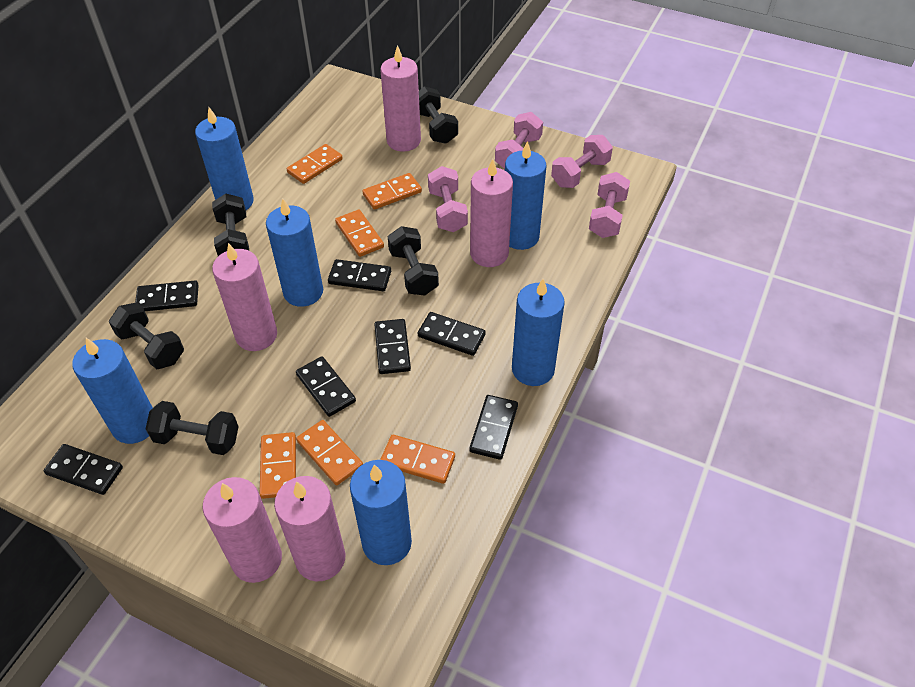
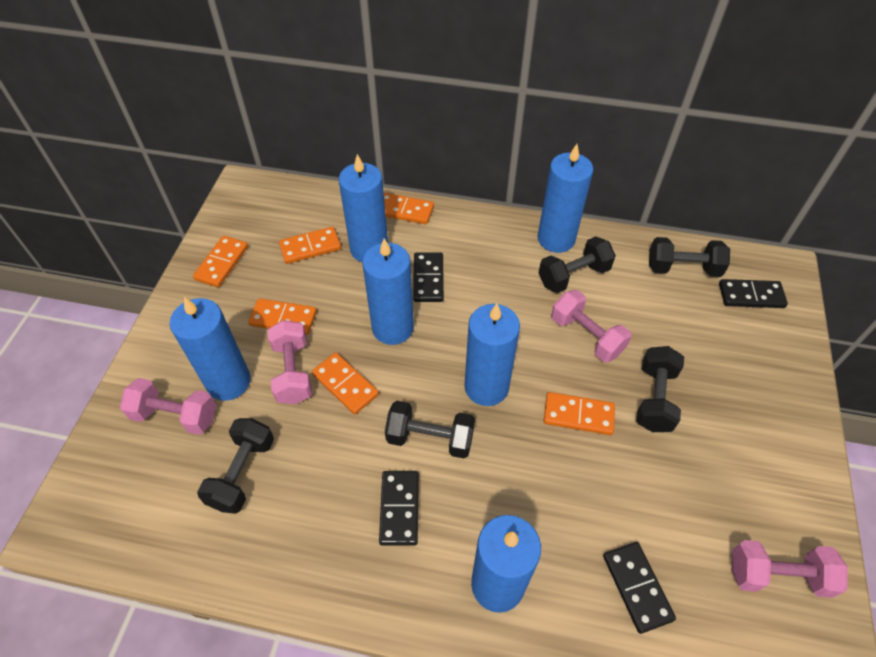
black domino: 7 -> 4
pink candle: 5 -> 0

